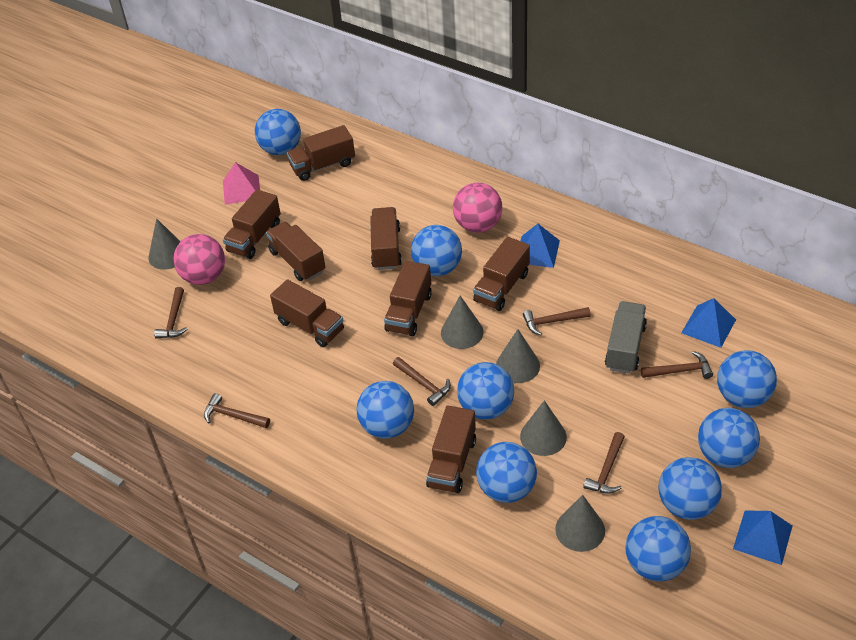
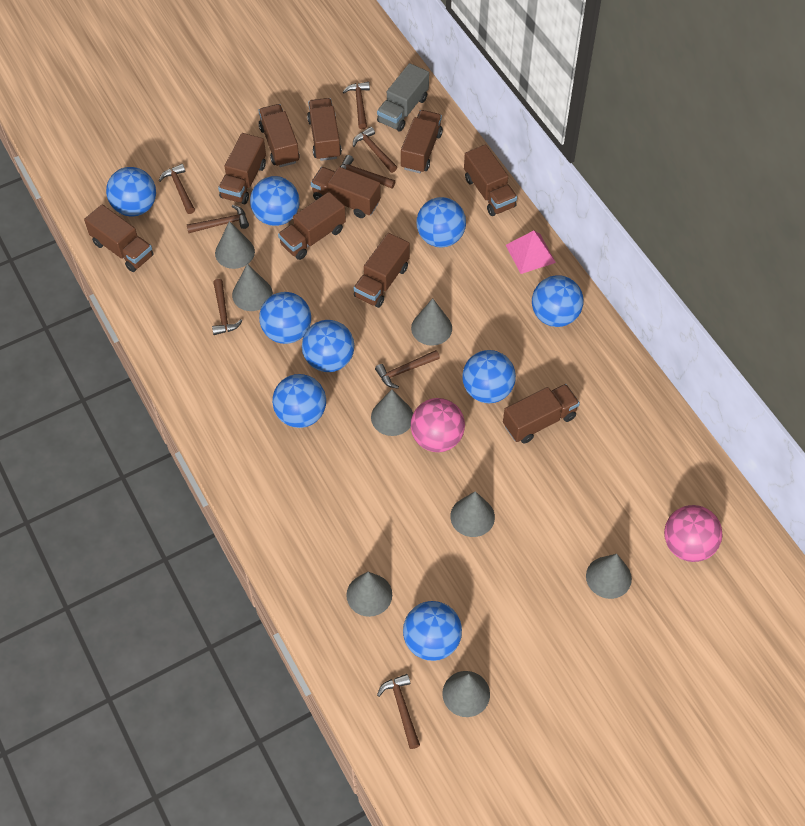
blue pyramid: 3 -> 0
brown hammer: 6 -> 8
brown truck: 8 -> 10
grey cone: 5 -> 8

